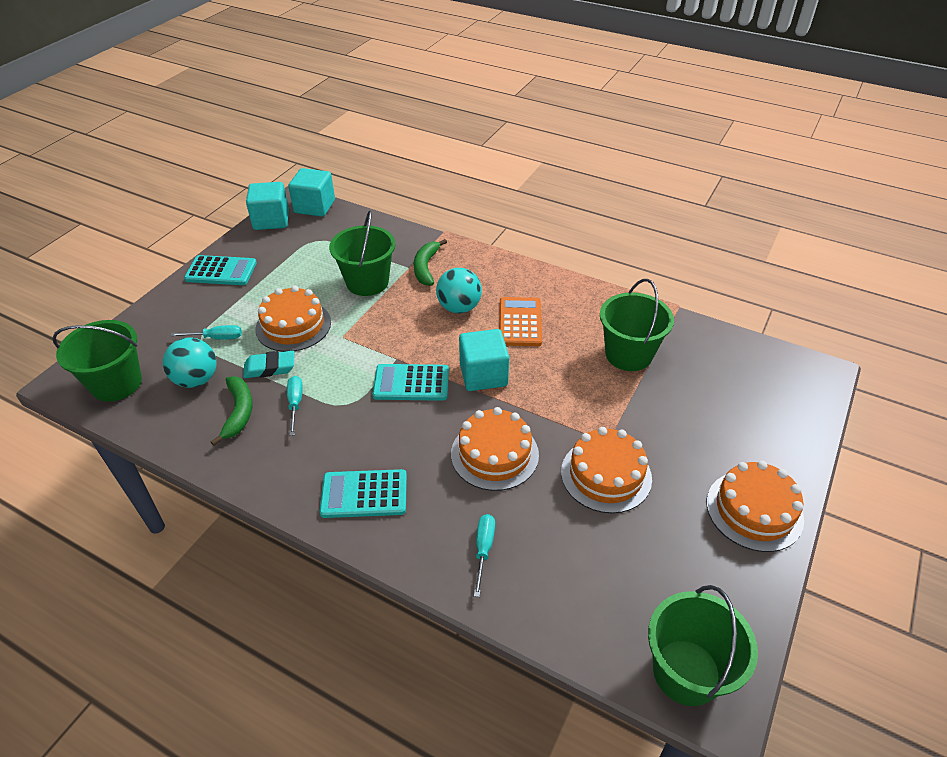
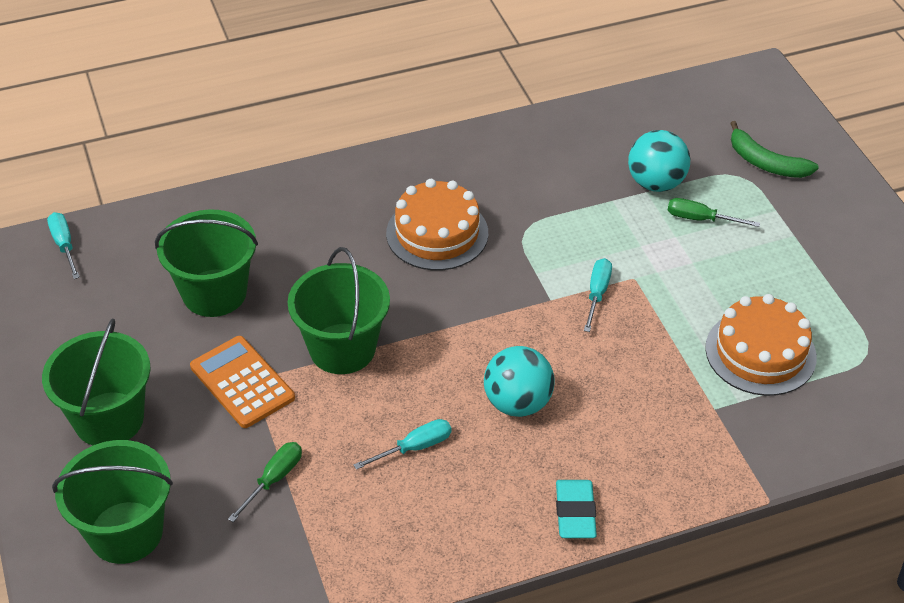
green banana: 2 -> 1
green screwdriver: 0 -> 2
orange cake: 4 -> 2
turquoise calculator: 3 -> 0
turquoise cube: 3 -> 0

